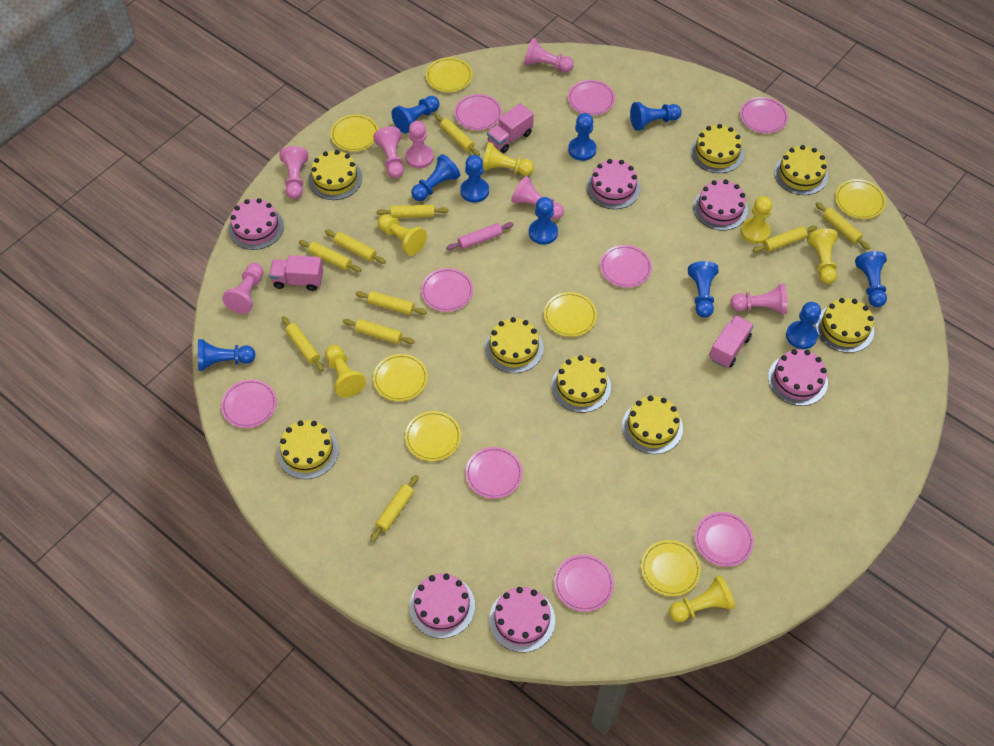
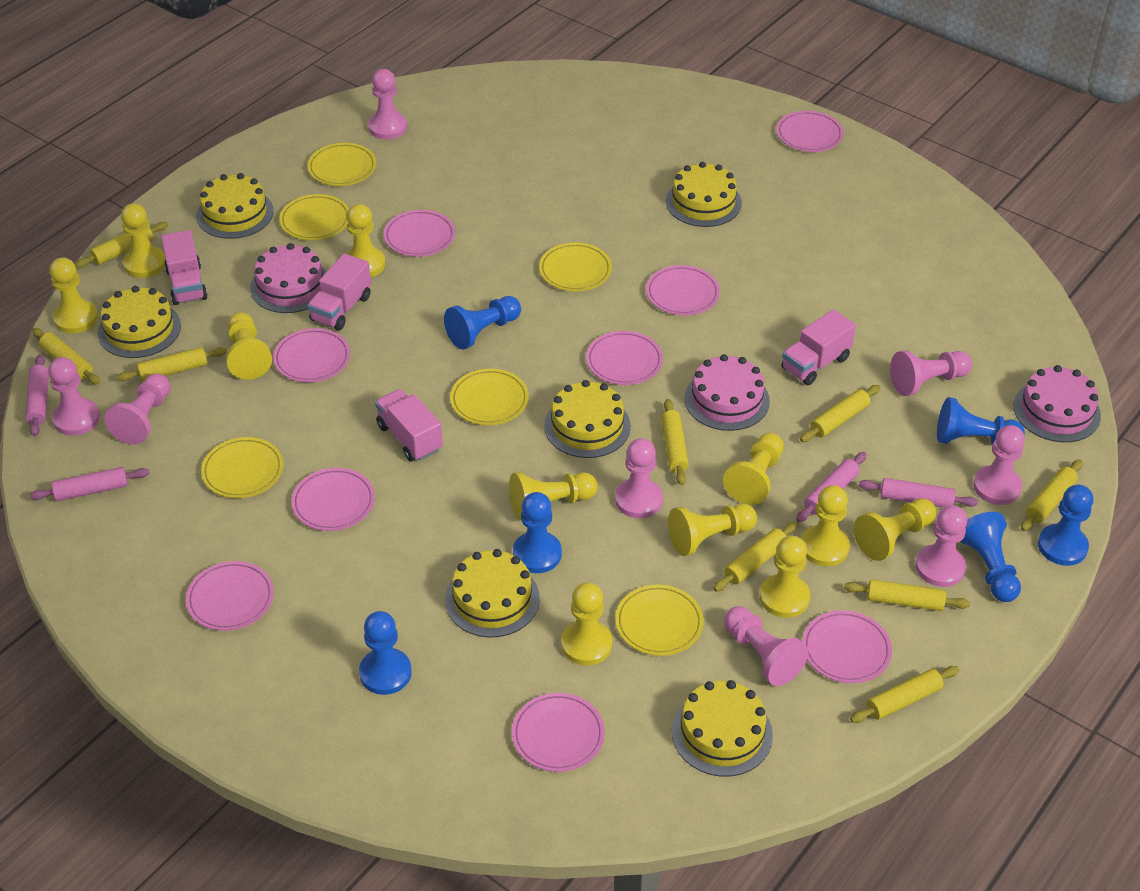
blue pawn: 10 -> 6
pink cake: 6 -> 3
pink pawn: 7 -> 8
pink rolling pin: 1 -> 4
pink truck: 3 -> 4
yellow cake: 8 -> 6
yellow pawn: 6 -> 11
yellow plate: 7 -> 6
yellow rolling pin: 10 -> 9

